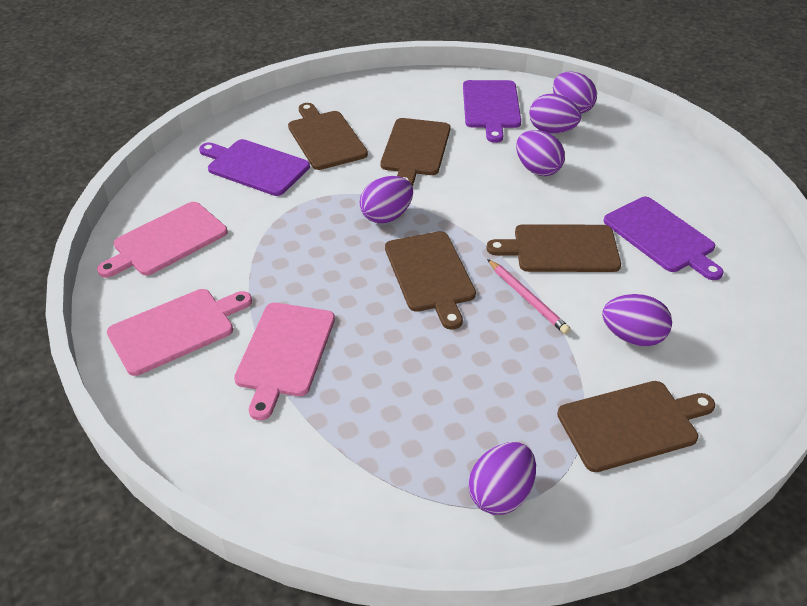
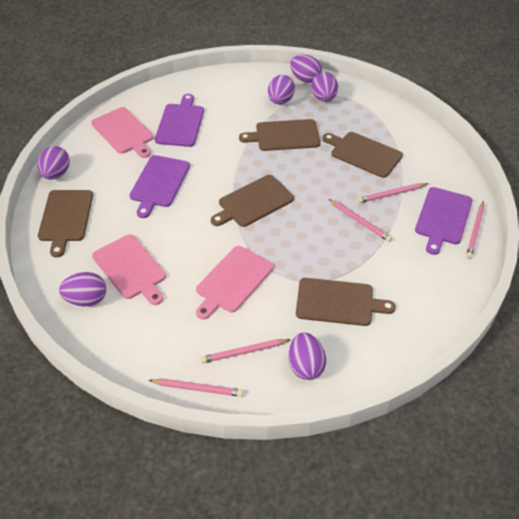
pink pencil: 1 -> 5

